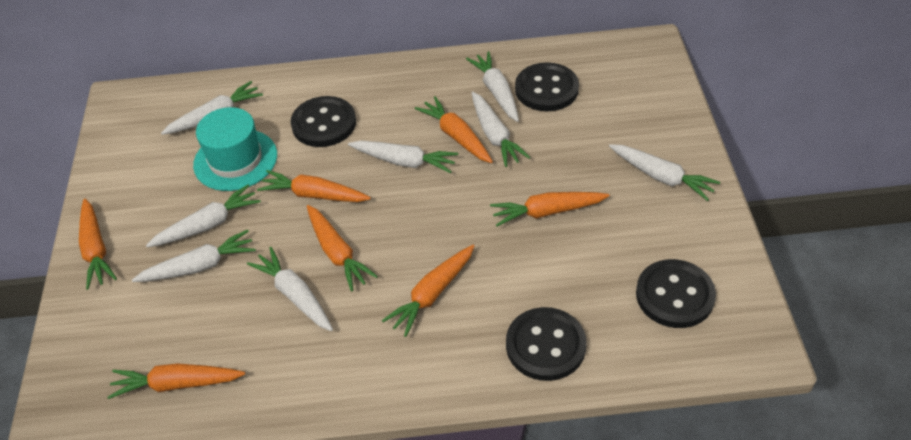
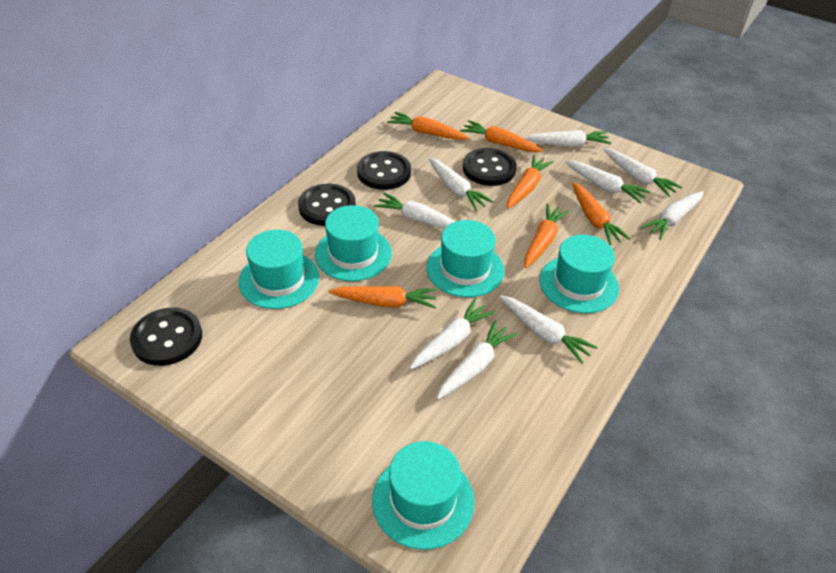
orange carrot: 7 -> 6
turquoise hat: 1 -> 5
white carrot: 8 -> 9

